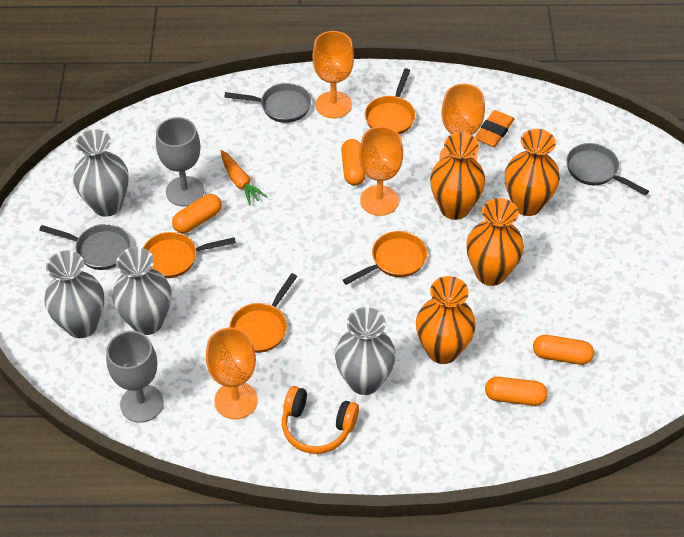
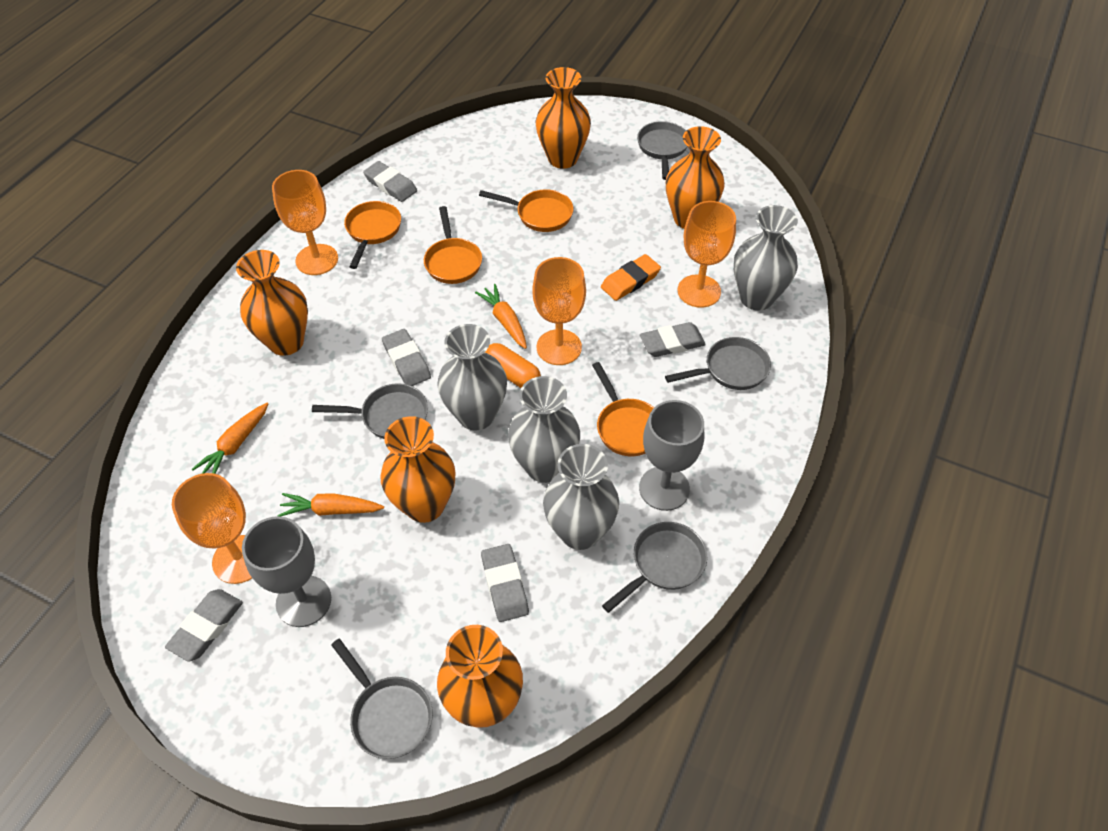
grey eraser: 0 -> 5
grey pan: 3 -> 5
orange capsule: 4 -> 1
orange carrot: 1 -> 3
orange headphones: 1 -> 0
orange vase: 4 -> 5

